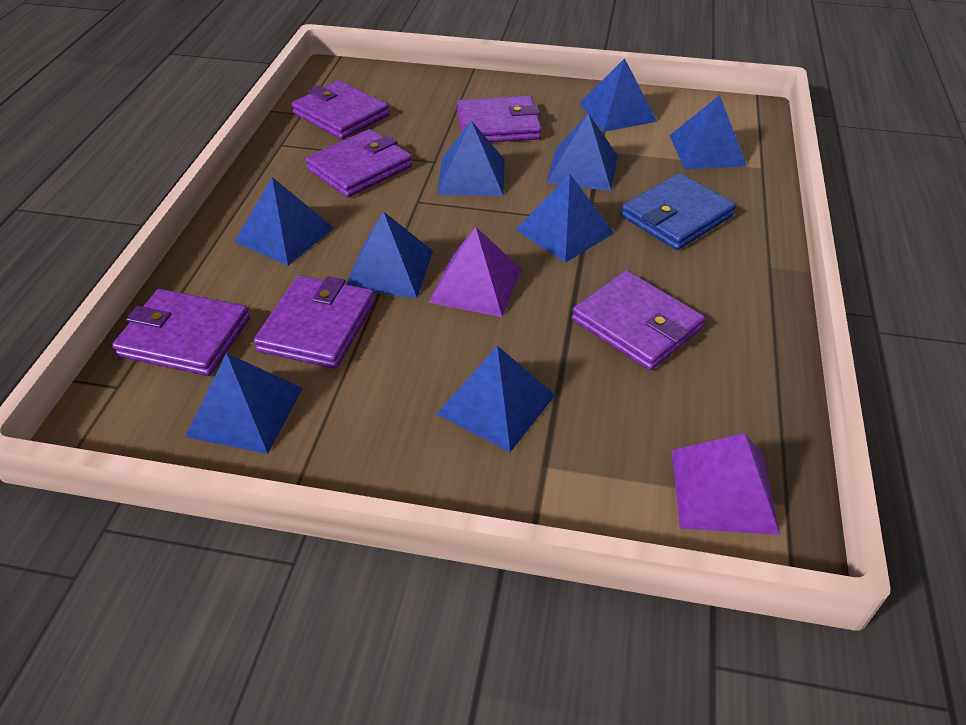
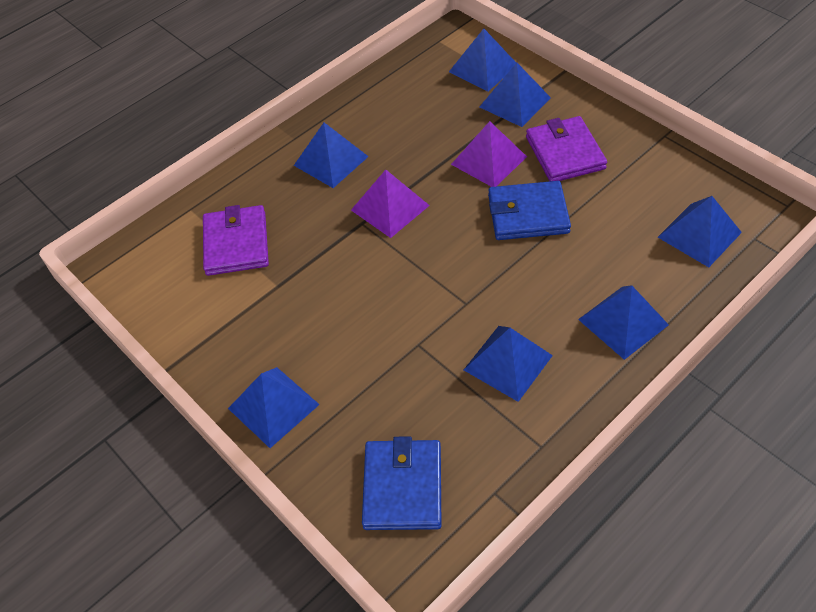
blue pyramid: 9 -> 7
blue wallet: 1 -> 2
purple wallet: 6 -> 2

